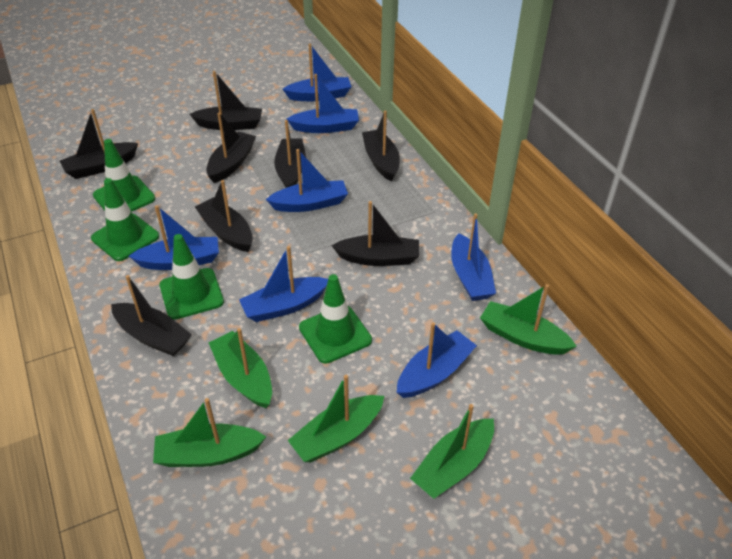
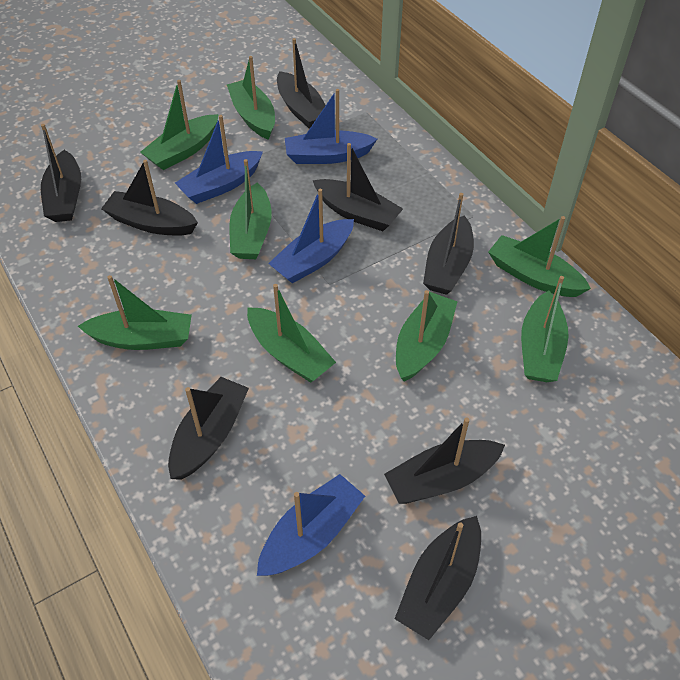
blue boat: 7 -> 4
green boat: 5 -> 8
green traffic cone: 4 -> 0

